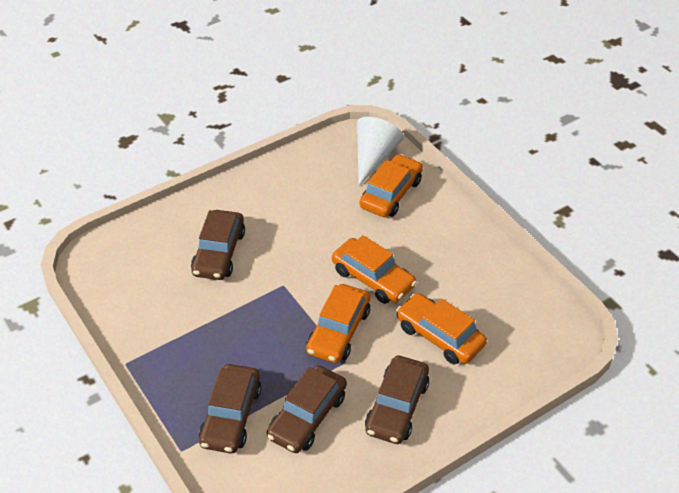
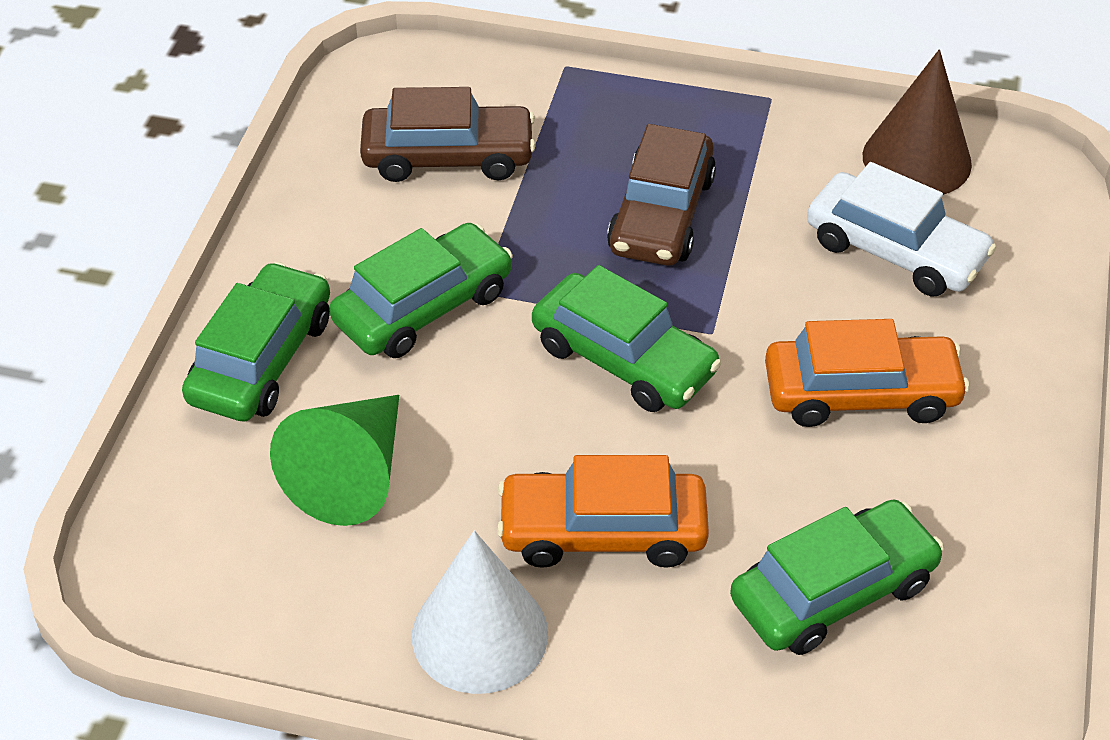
brown car: 4 -> 2
brown cone: 0 -> 1
green car: 0 -> 4
green cone: 0 -> 1
orange car: 4 -> 2
white car: 0 -> 1

